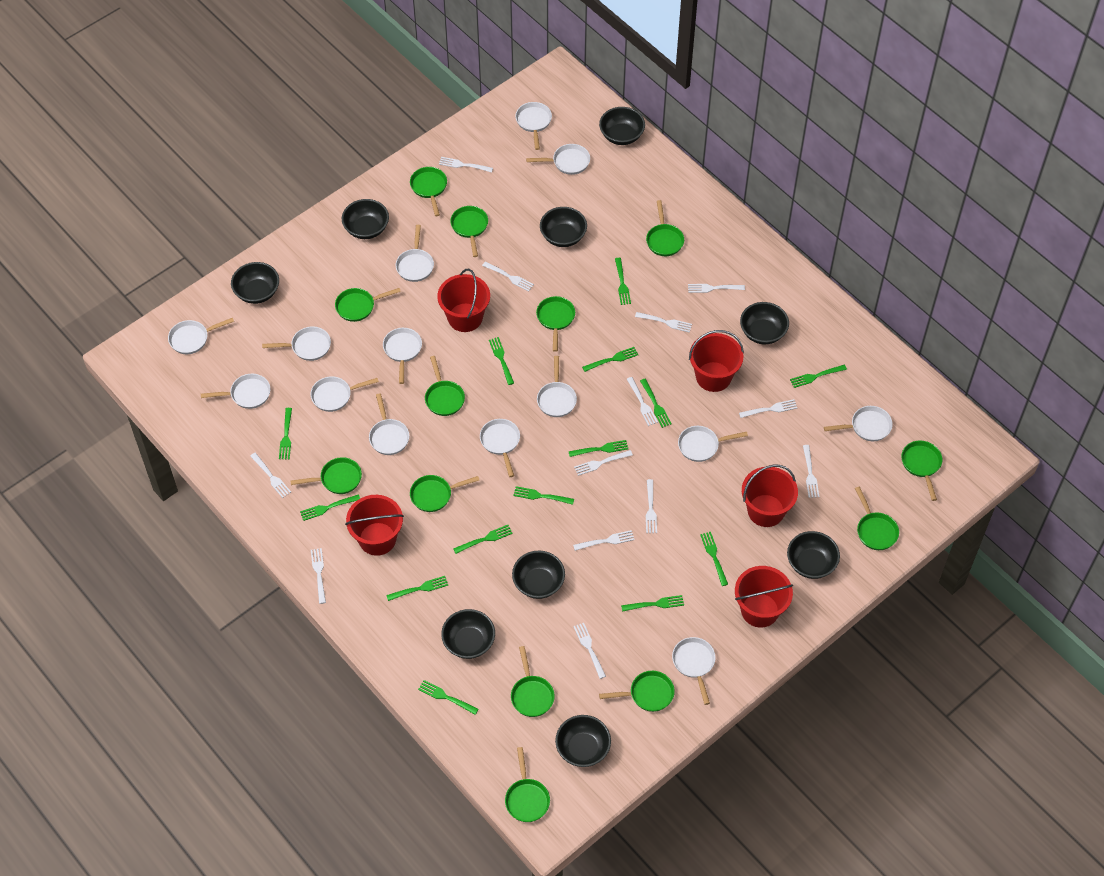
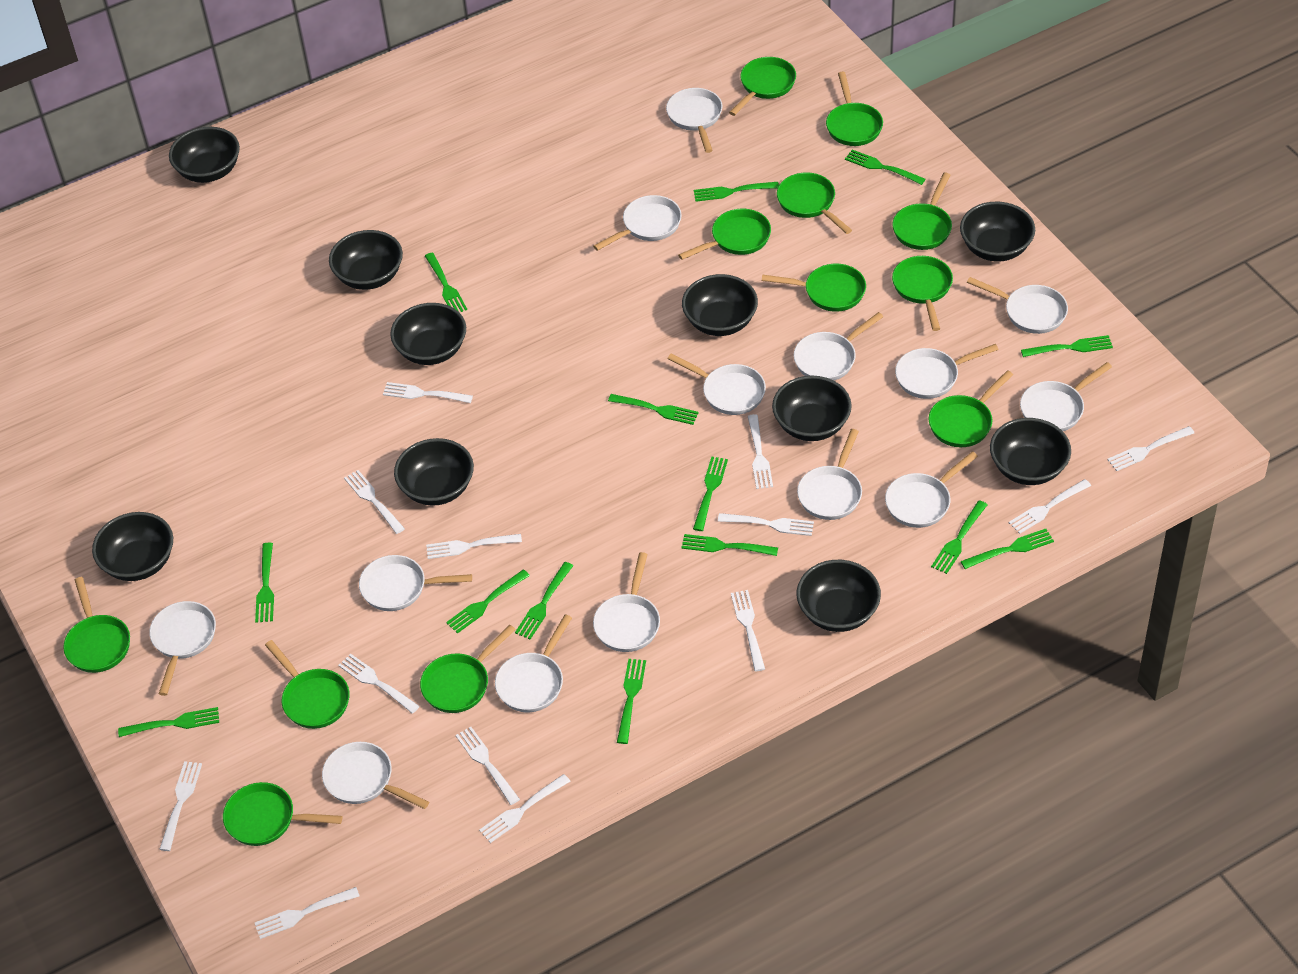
black bowl: 9 -> 10
green pan: 13 -> 12
red bucket: 5 -> 0

